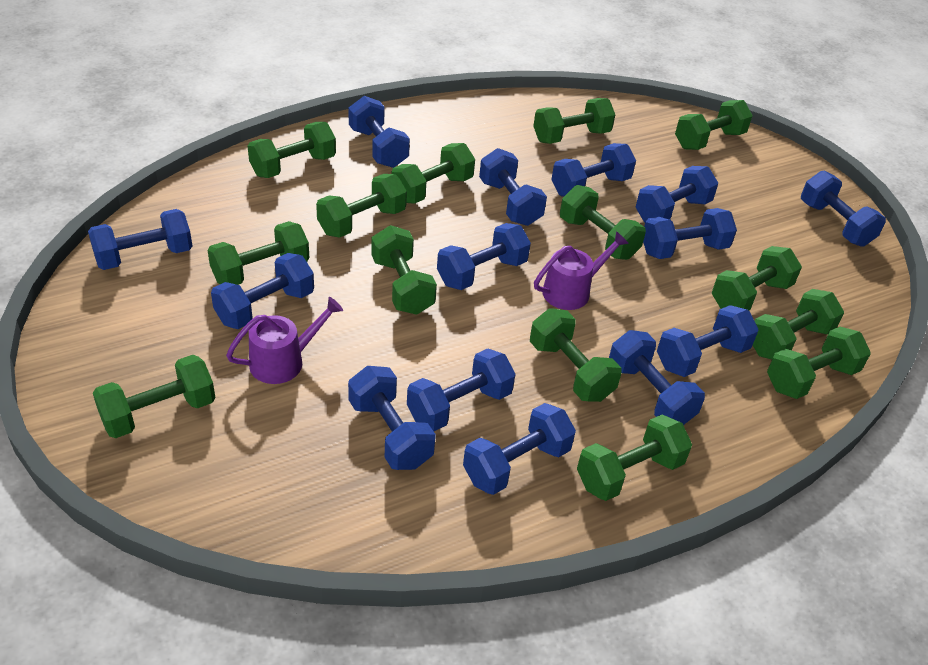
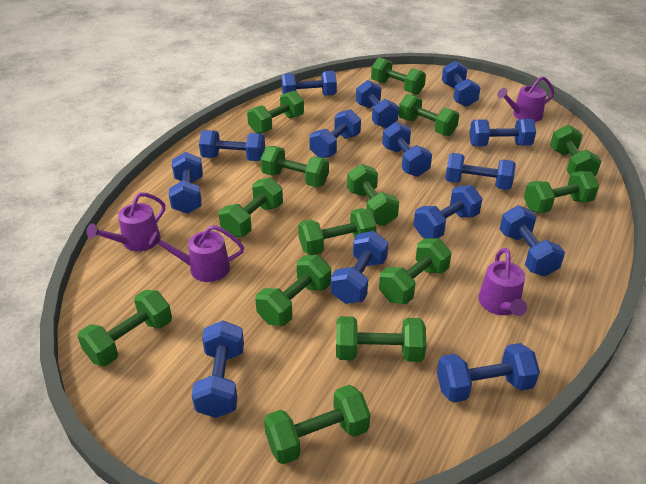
purple watering can: 2 -> 4

